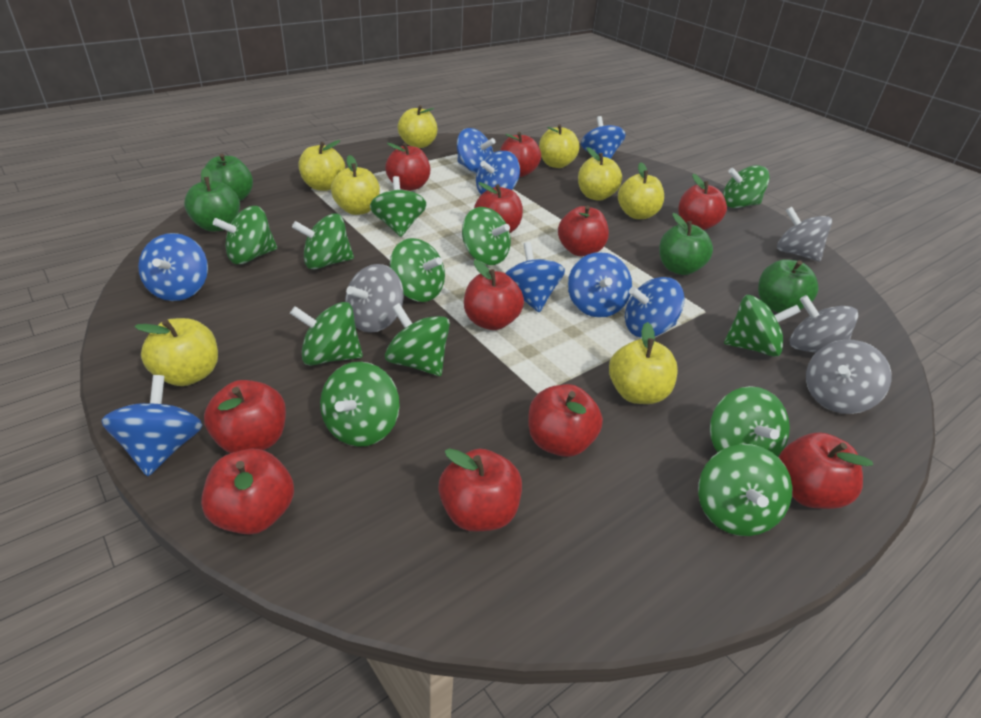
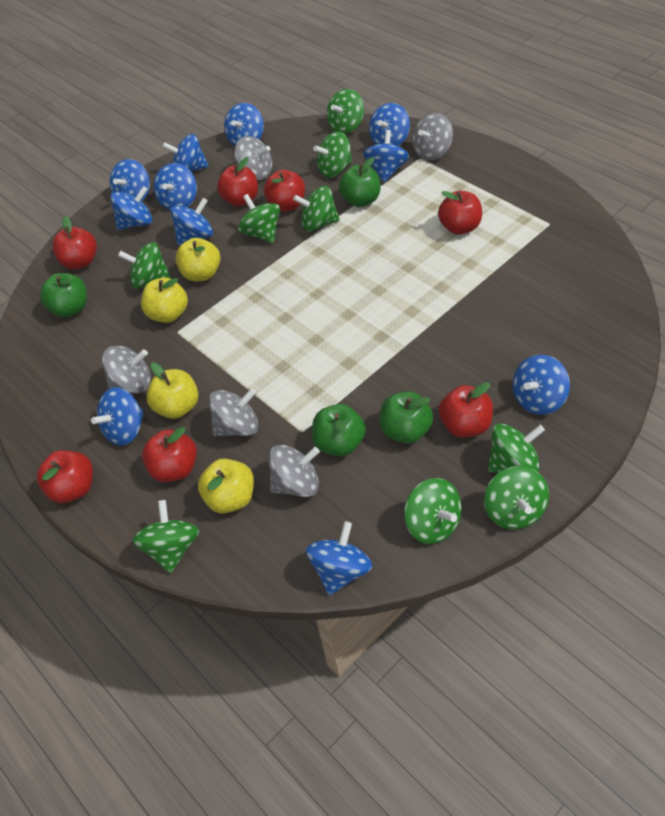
blue spinning top: 8 -> 11
green spinning top: 12 -> 9
grey spinning top: 4 -> 5
red apple: 11 -> 7
yellow apple: 8 -> 4

